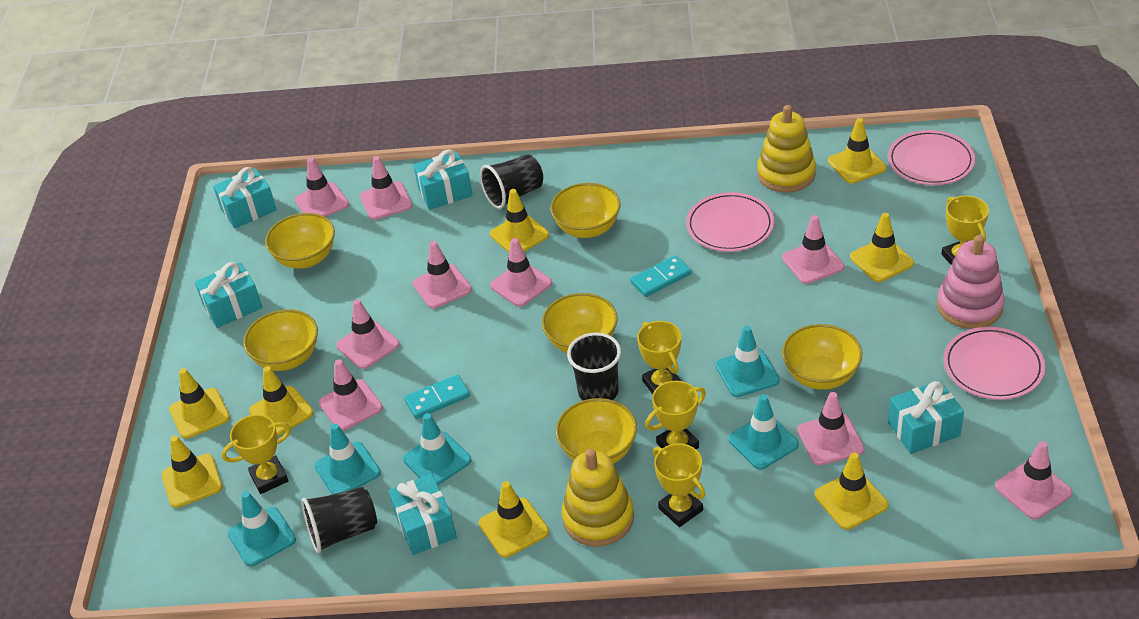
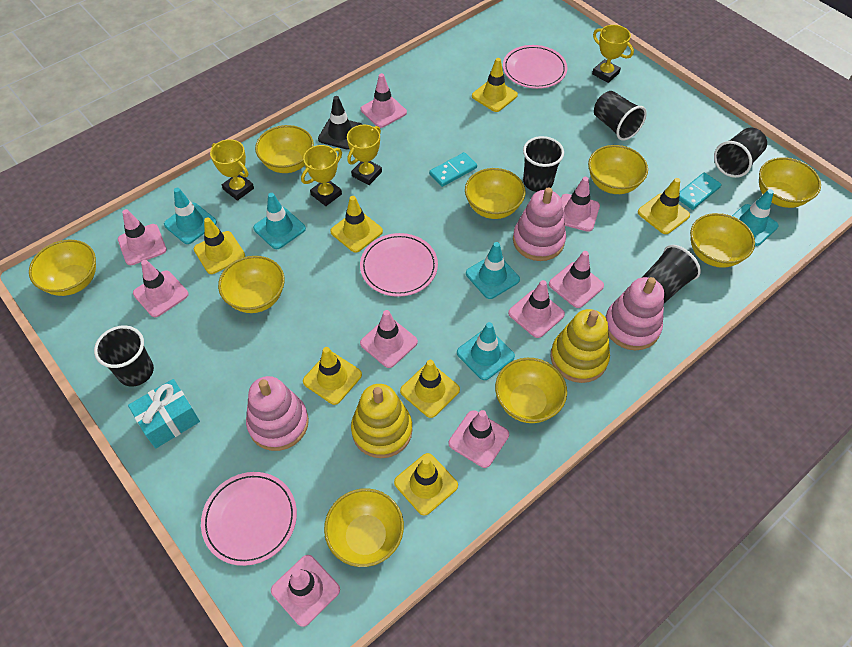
black cup: 3 -> 5
black traffic cone: 0 -> 1
pink stacking toy: 1 -> 3
turquoise gift: 5 -> 1
yellow bowl: 6 -> 9
yellow traffic cone: 8 -> 7
yellow trophy: 5 -> 4

